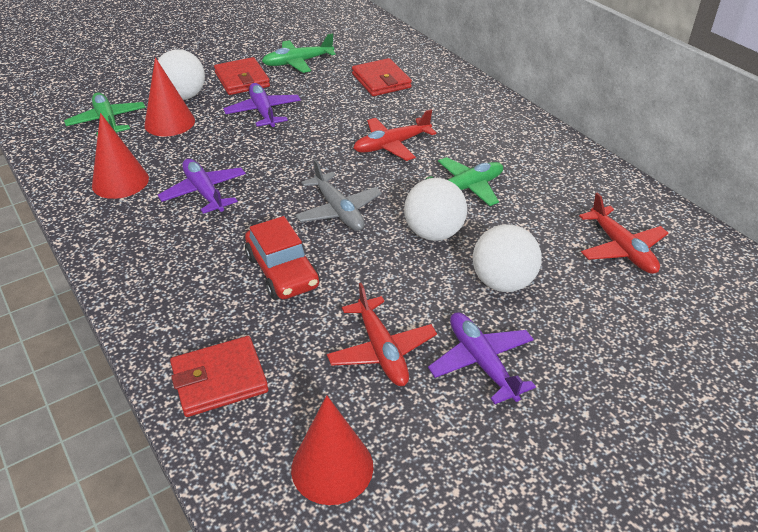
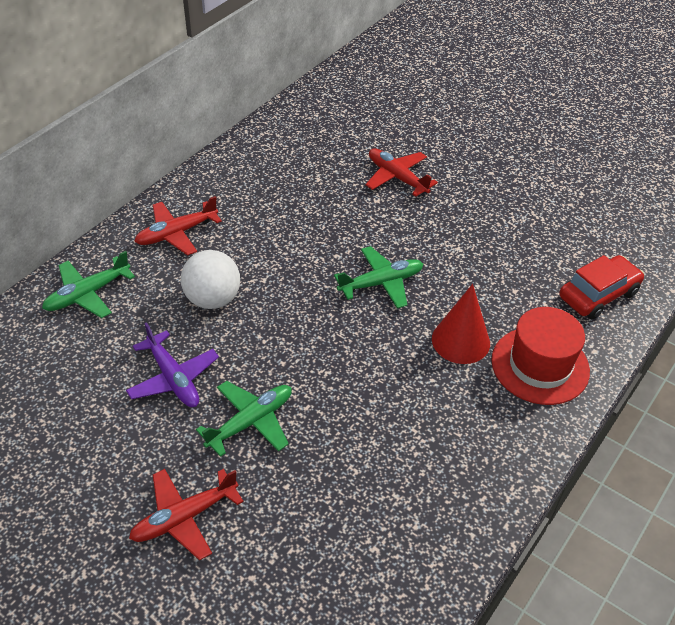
grey plane: 1 -> 0
purple plane: 3 -> 1
red cone: 3 -> 1
red hat: 0 -> 1
red wallet: 3 -> 0
white ball: 3 -> 1

